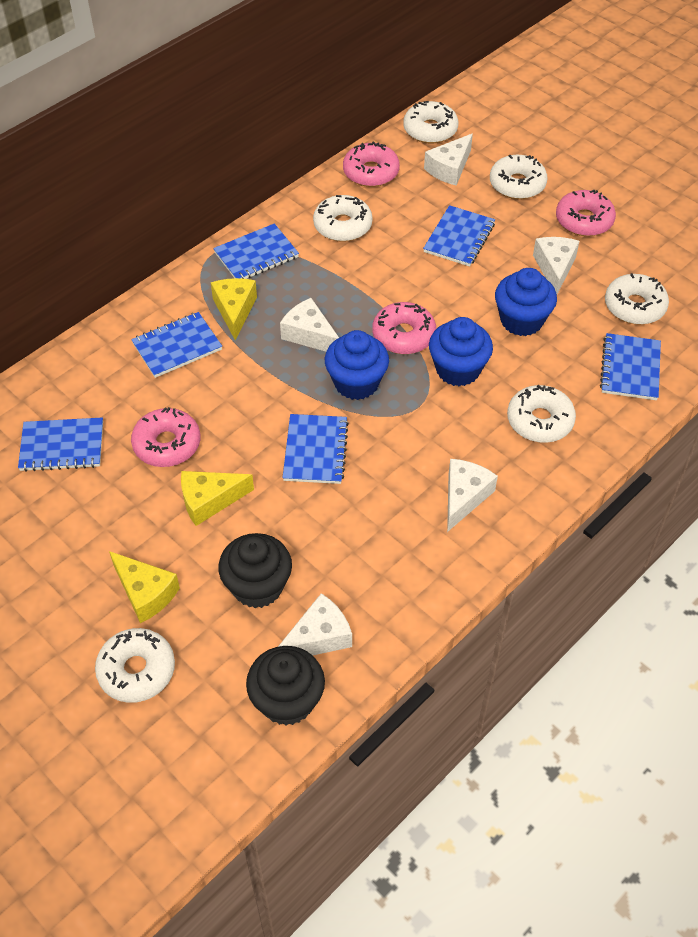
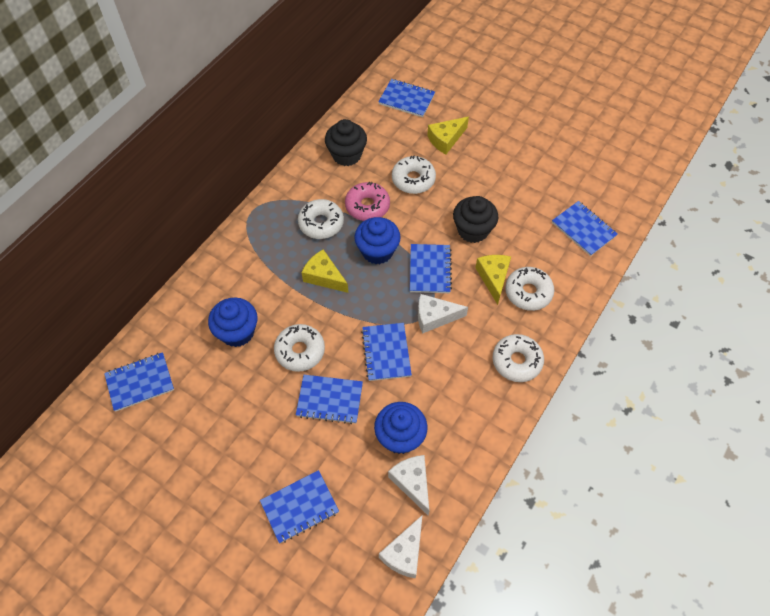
blue notebook: 6 -> 7
pink donut: 4 -> 1
white cheese: 5 -> 3
white donut: 6 -> 5

